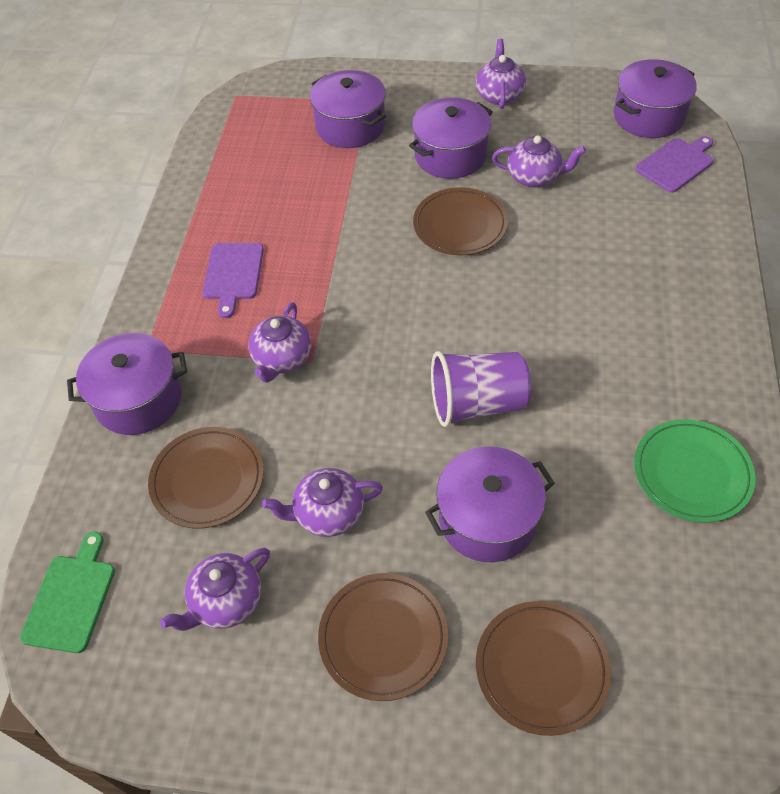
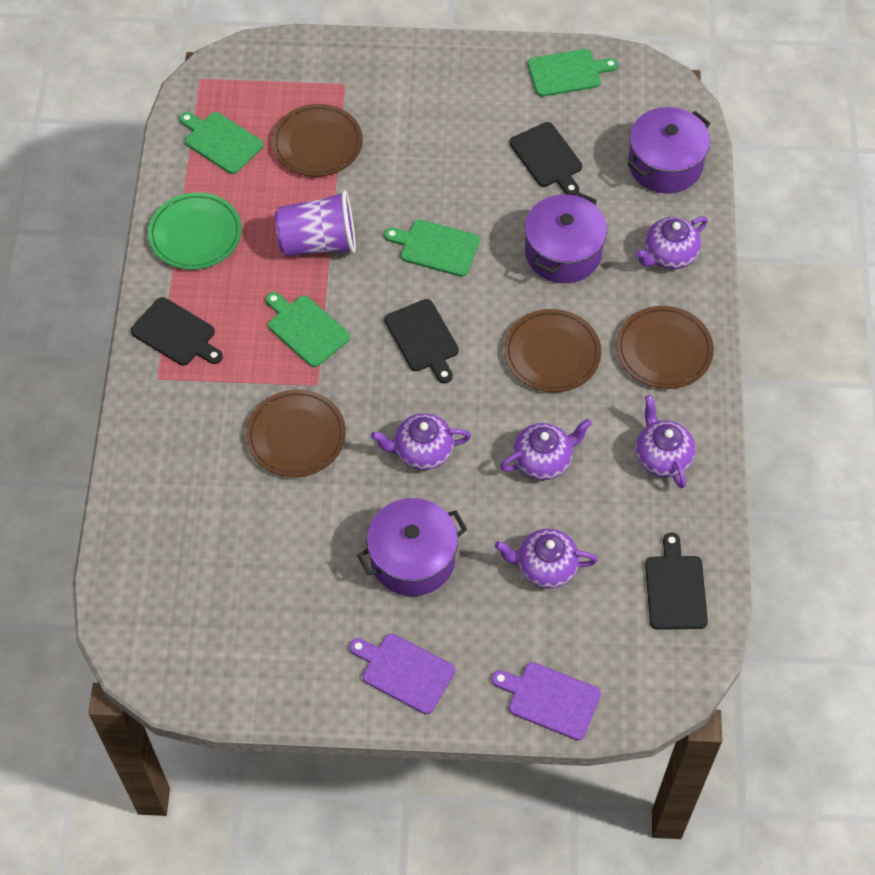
black cutting board: 0 -> 4
green cutting board: 1 -> 4
purple pot: 5 -> 3

